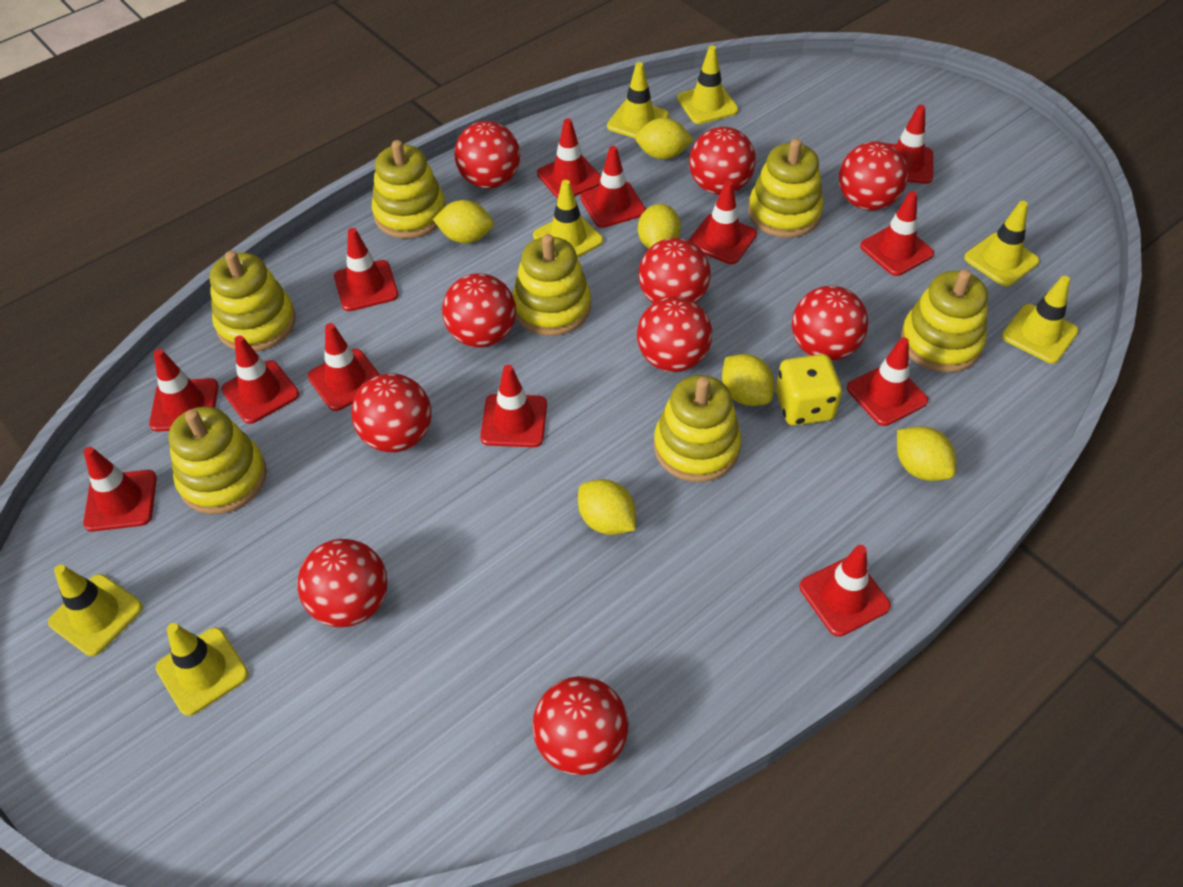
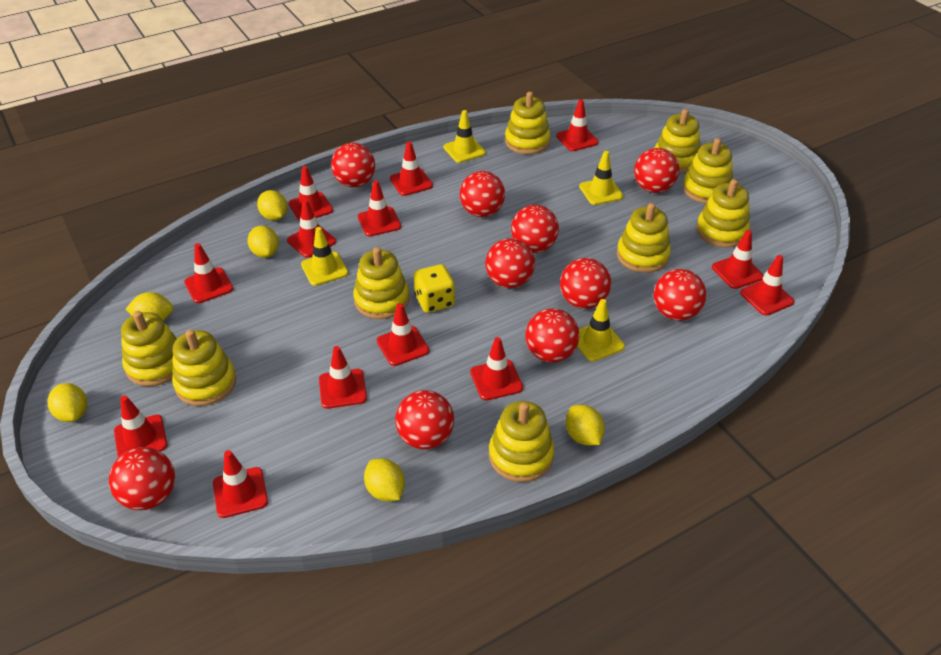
yellow stacking toy: 7 -> 9
yellow traffic cone: 7 -> 4

